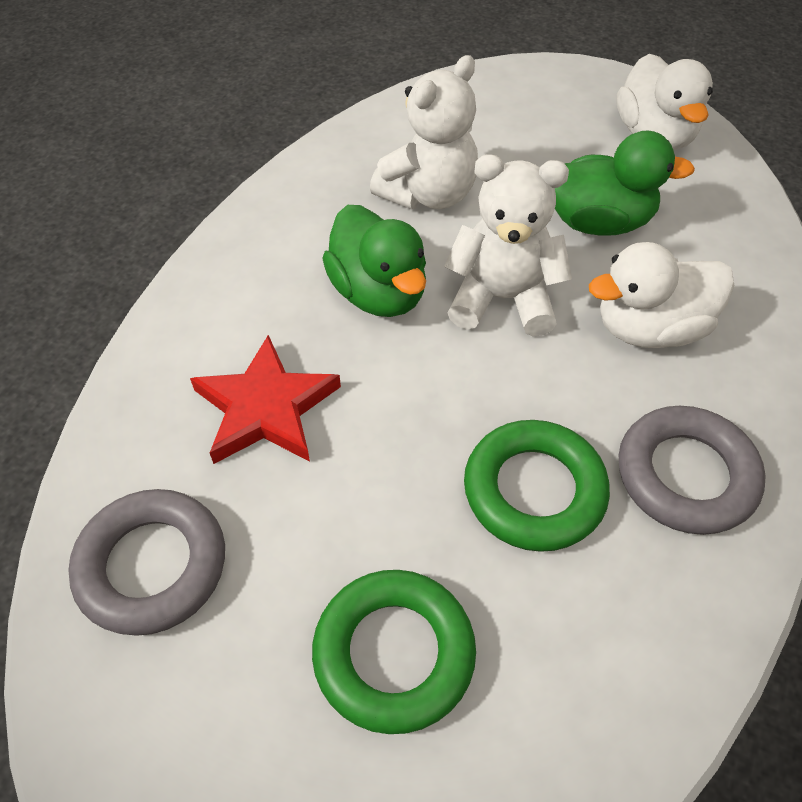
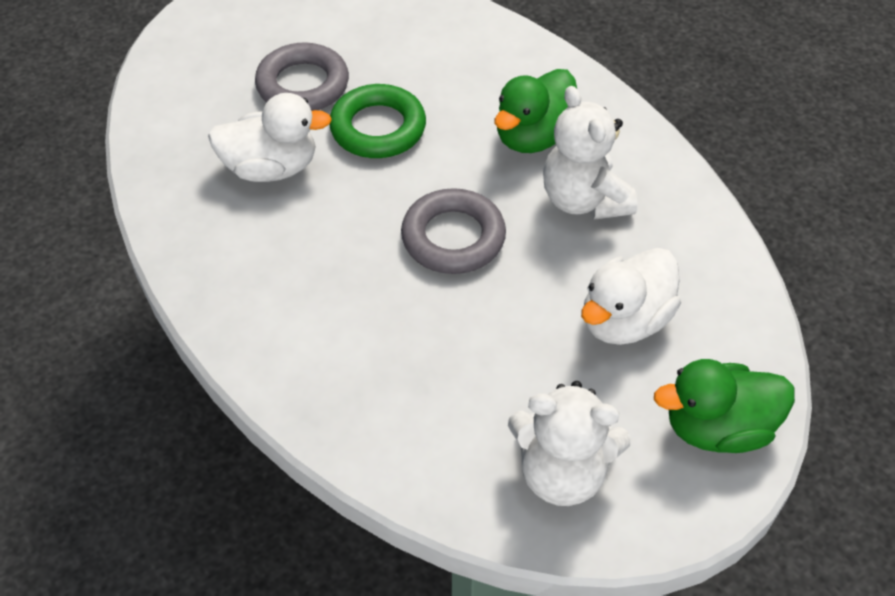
green ring: 2 -> 1
red star: 1 -> 0

